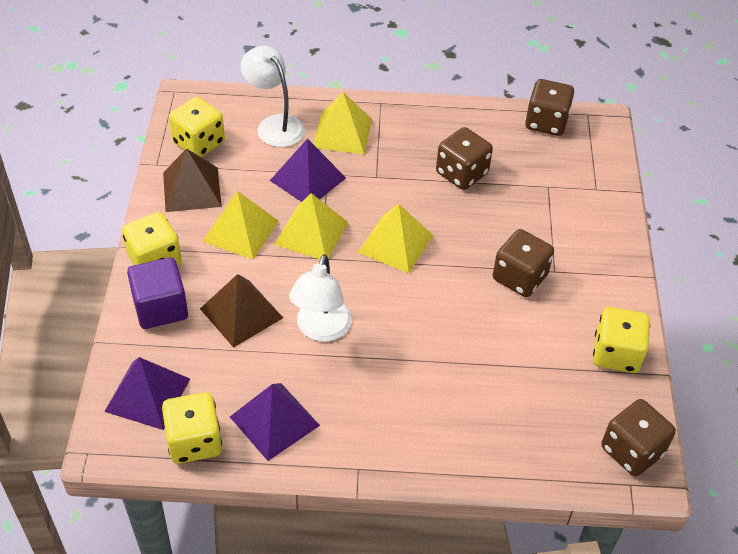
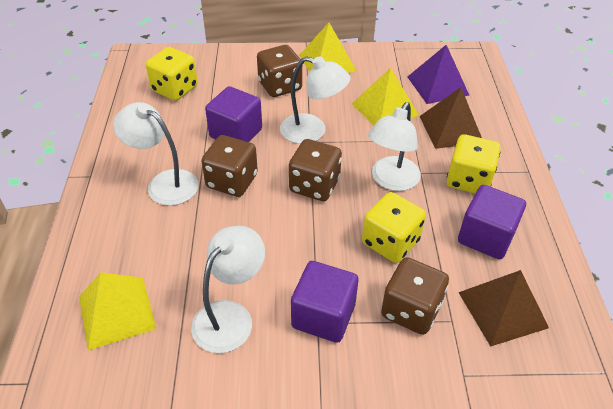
purple cube: 1 -> 3
purple pyramid: 3 -> 1
white lamp: 2 -> 4
yellow dice: 4 -> 3
yellow pyramid: 4 -> 3

